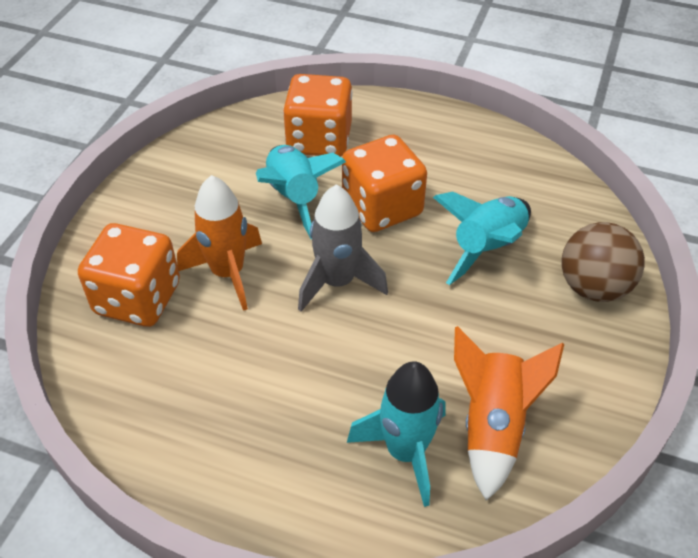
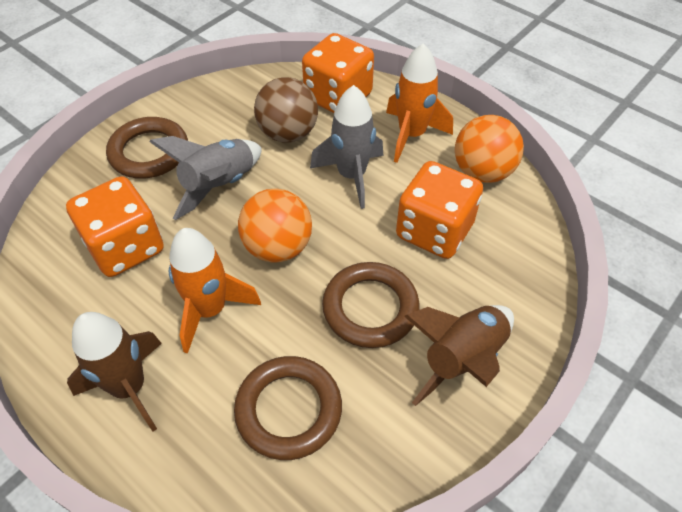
brown ring: 0 -> 3
brown rocket: 0 -> 2
grey rocket: 1 -> 2
orange ball: 0 -> 2
turquoise rocket: 3 -> 0

